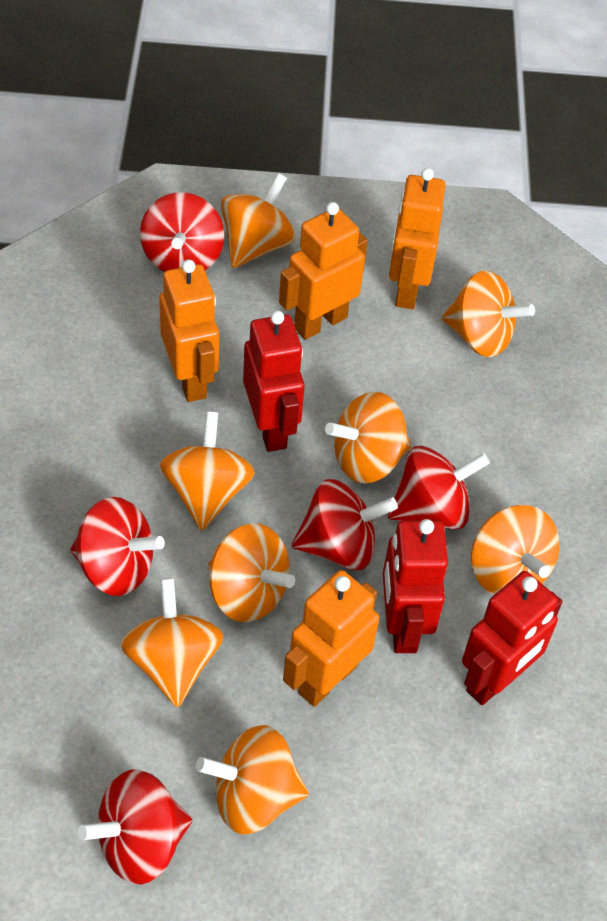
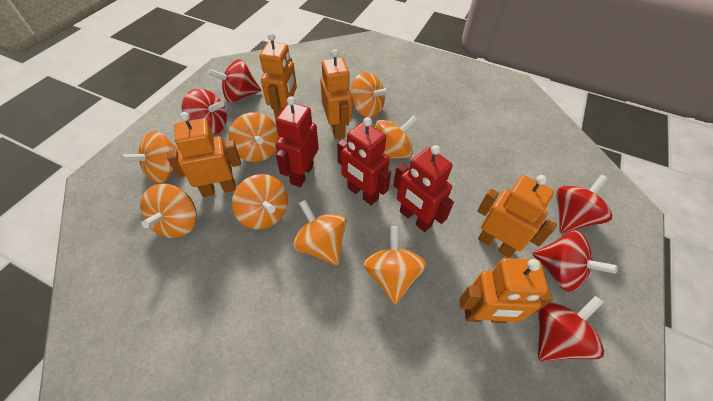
orange robot: 4 -> 5

